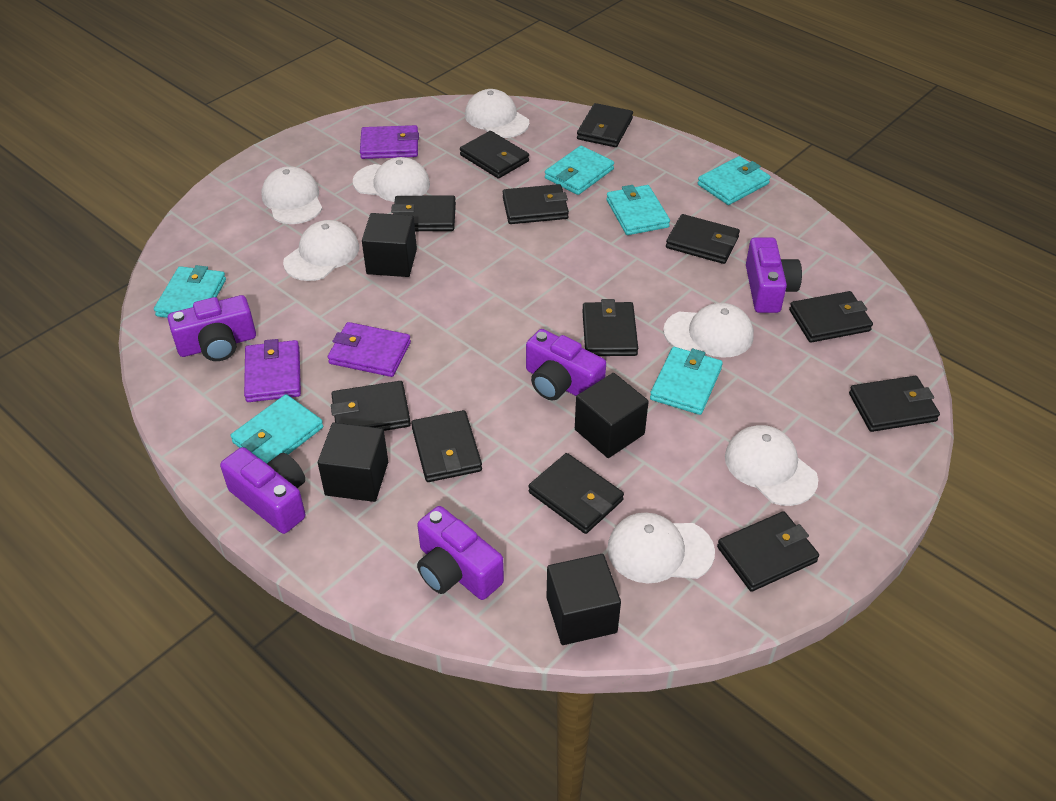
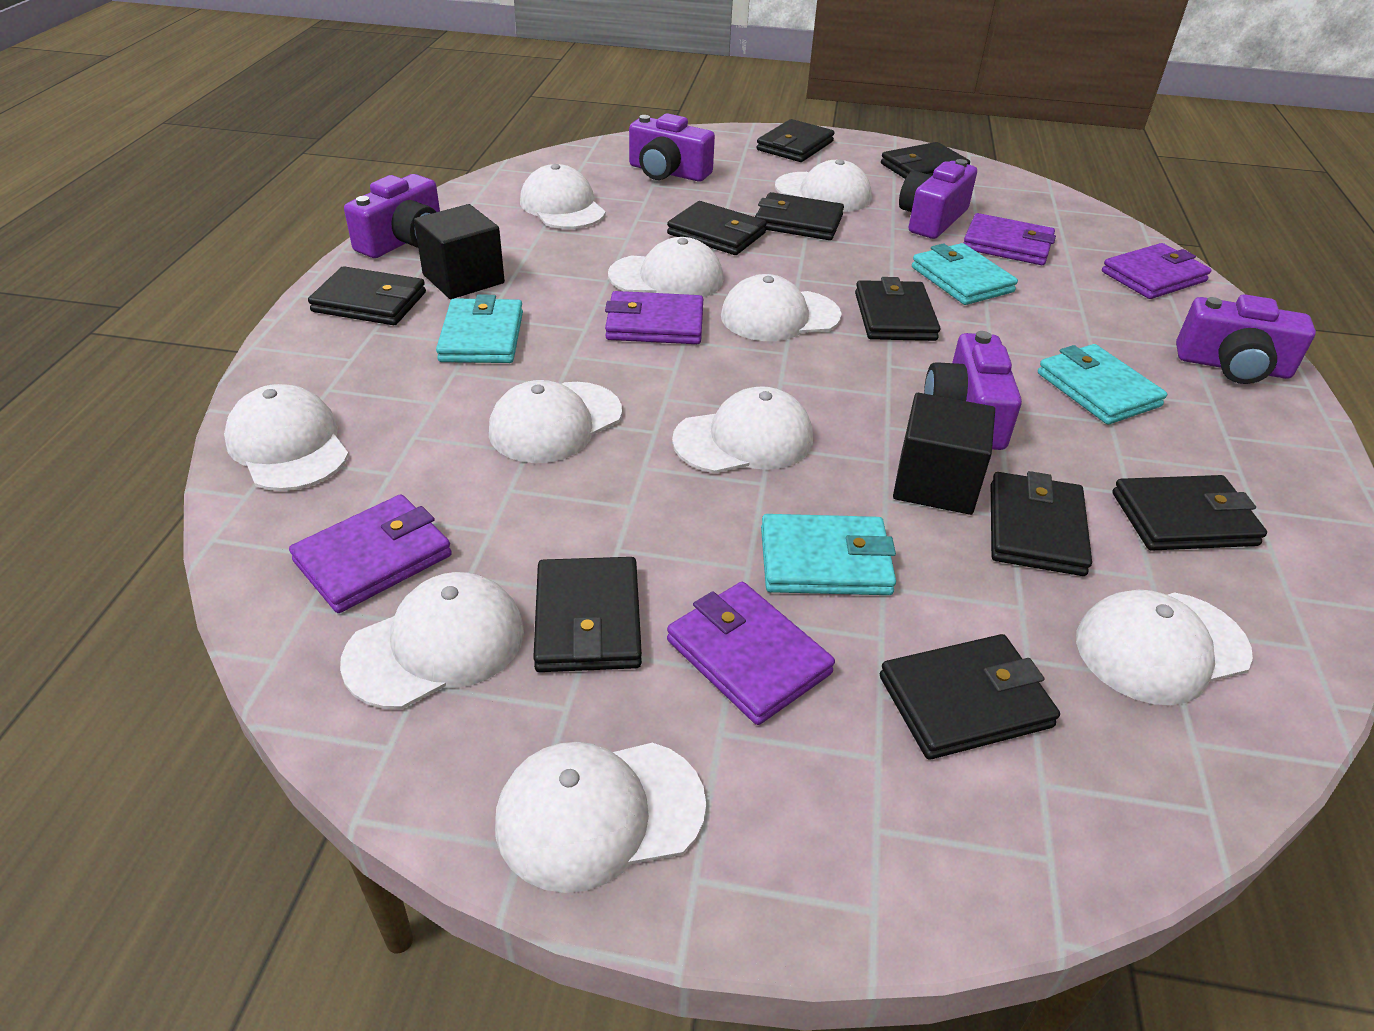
black cube: 4 -> 2
black wallet: 12 -> 10
purple wallet: 3 -> 5
turquoise wallet: 6 -> 4
white cap: 7 -> 10

